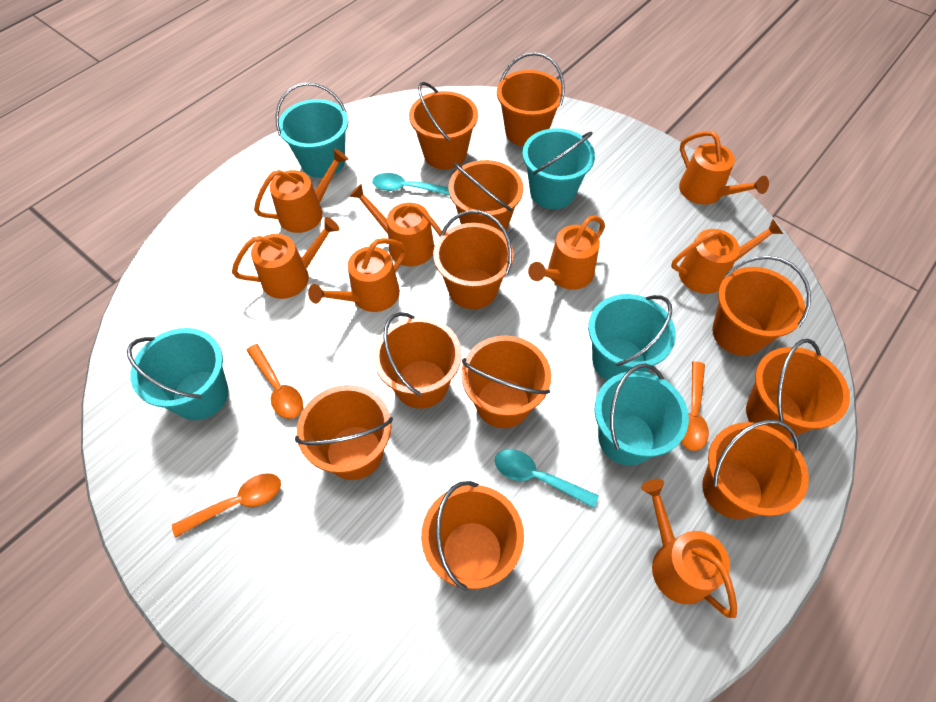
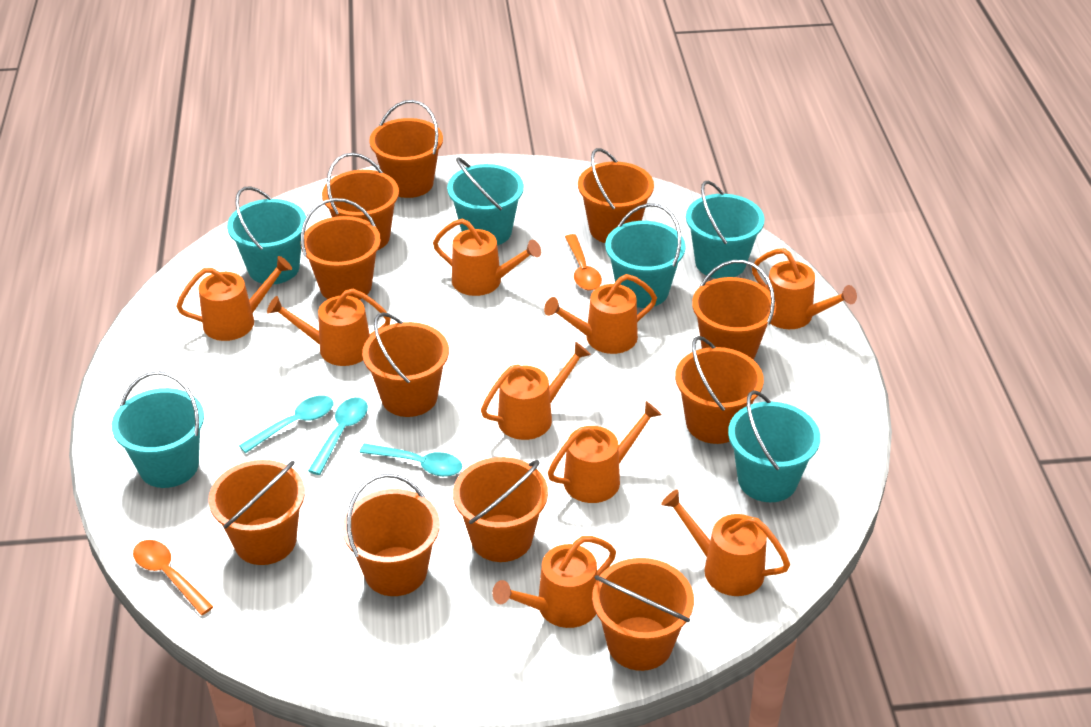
orange spoon: 3 -> 2
orange watering can: 8 -> 9
turquoise bucket: 5 -> 6
turquoise spoon: 2 -> 3

